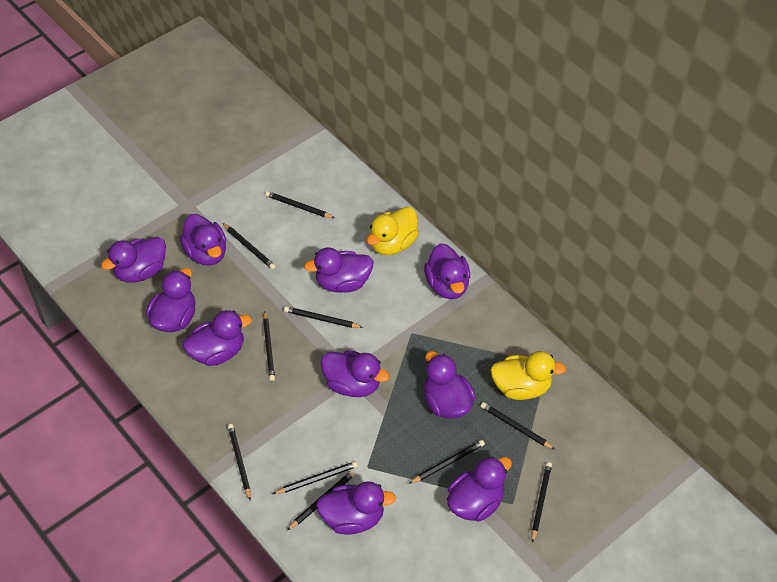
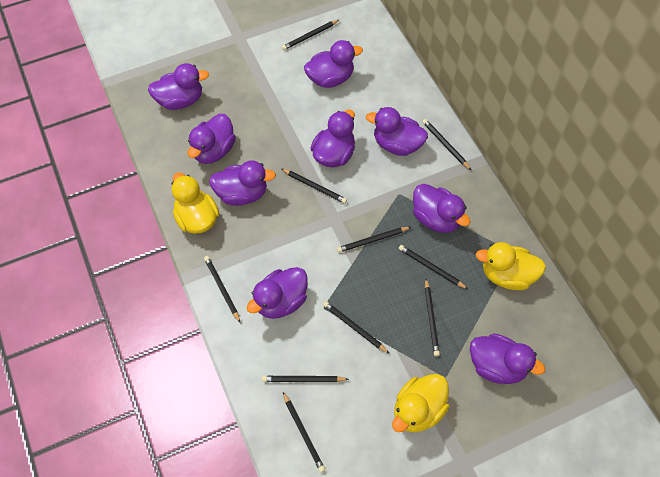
purple duck: 10 -> 9
yellow duck: 2 -> 3

